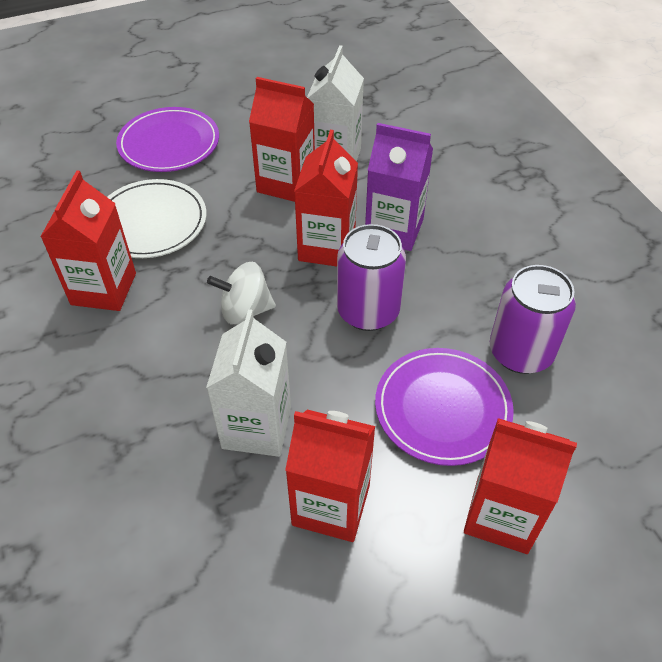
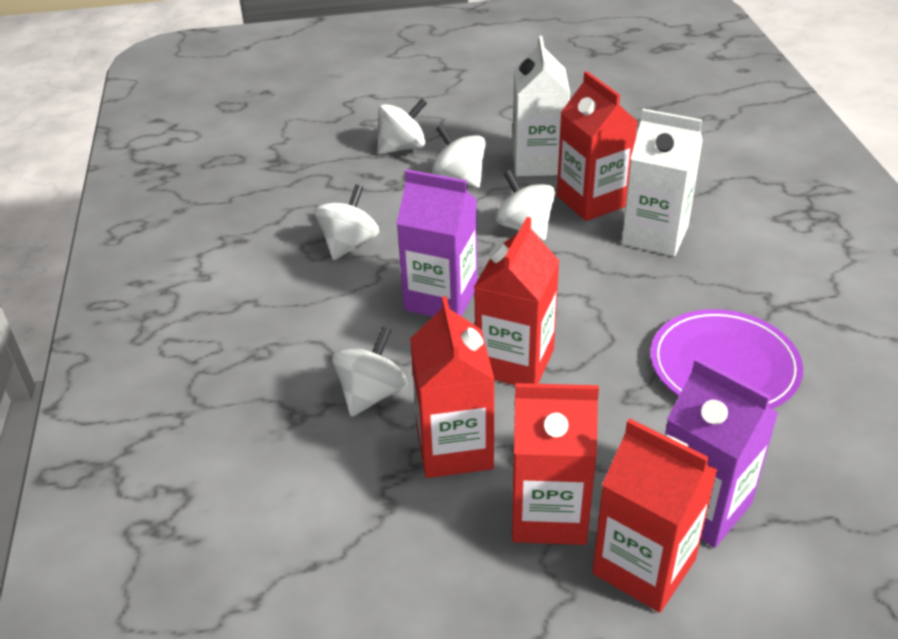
purple can: 2 -> 0
purple carton: 1 -> 2
purple plate: 2 -> 1
white plate: 1 -> 0
white spinning top: 1 -> 5

